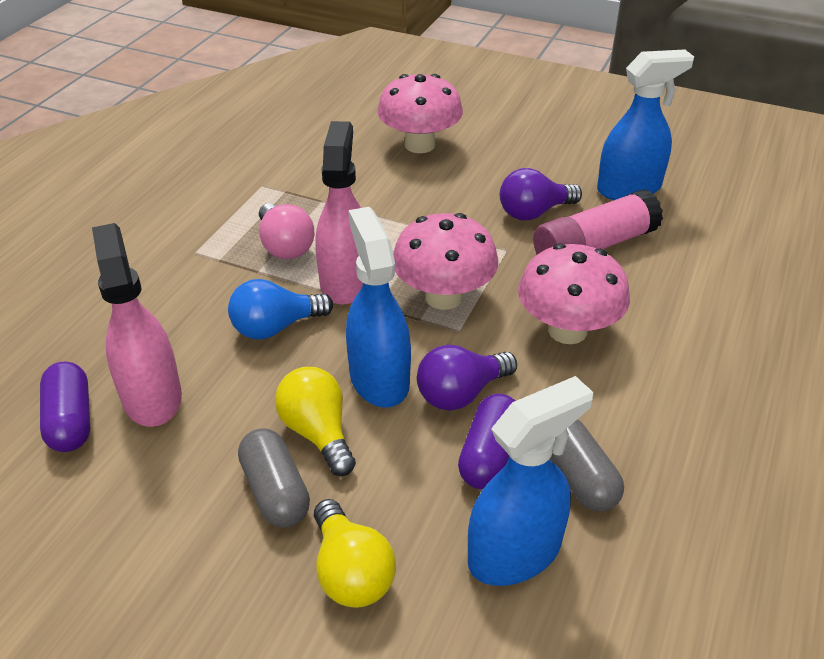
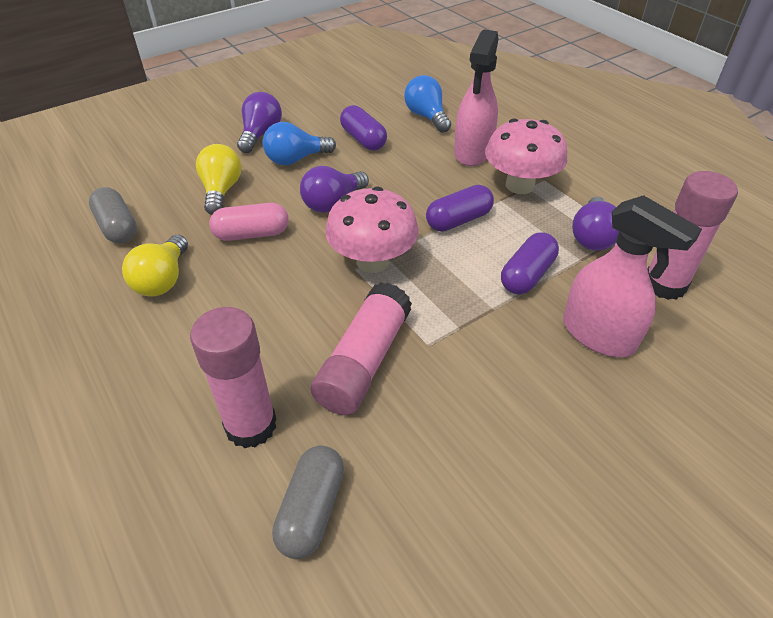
blue light bulb: 1 -> 2
blue spray bottle: 3 -> 0
pink capsule: 0 -> 1
pink glue stick: 1 -> 3
pink light bulb: 1 -> 0
pink mushroom: 3 -> 2
purple capsule: 2 -> 3
purple light bulb: 2 -> 3

